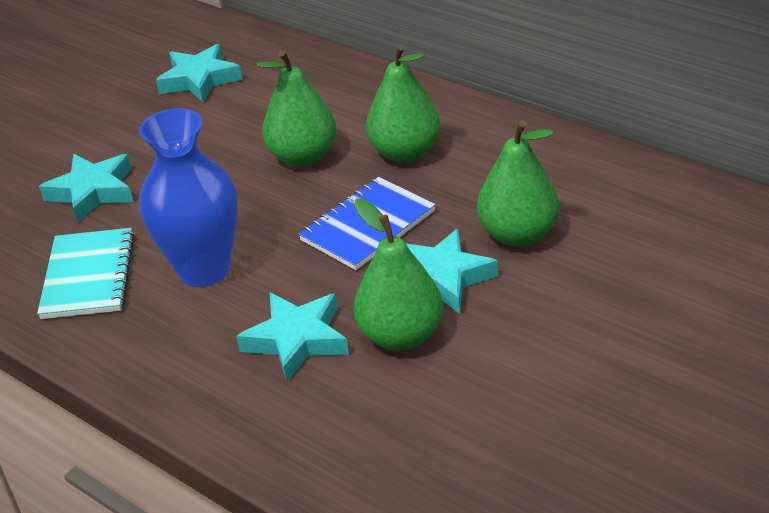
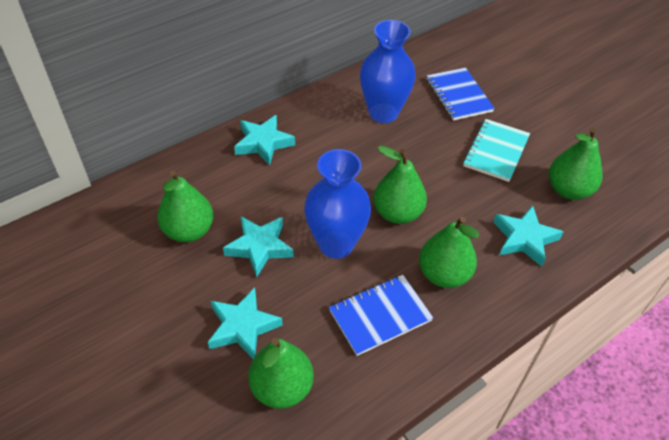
blue notebook: 1 -> 2
blue vase: 1 -> 2
green pear: 4 -> 5

